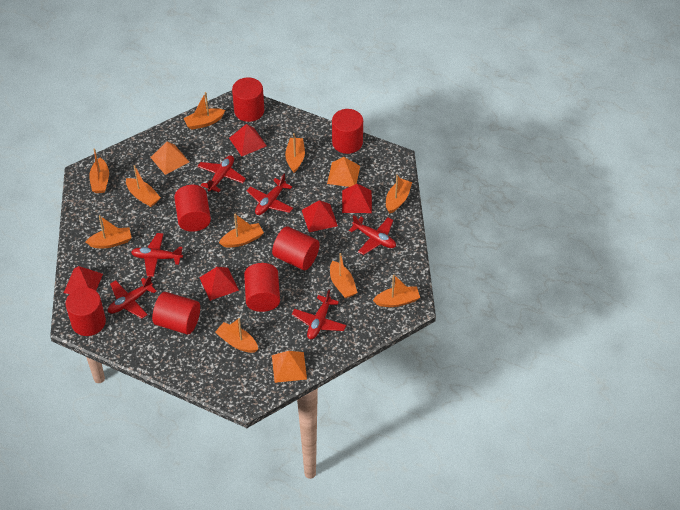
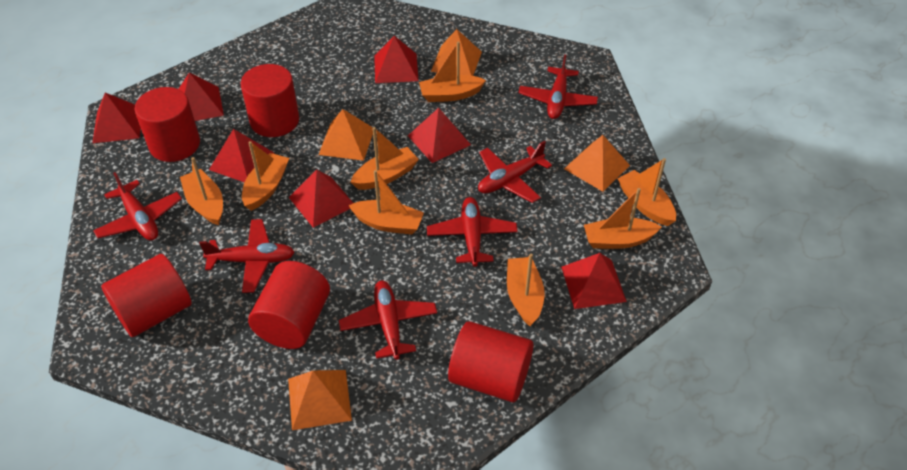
orange boat: 10 -> 8
orange pyramid: 3 -> 4
red cylinder: 7 -> 5
red pyramid: 5 -> 7

